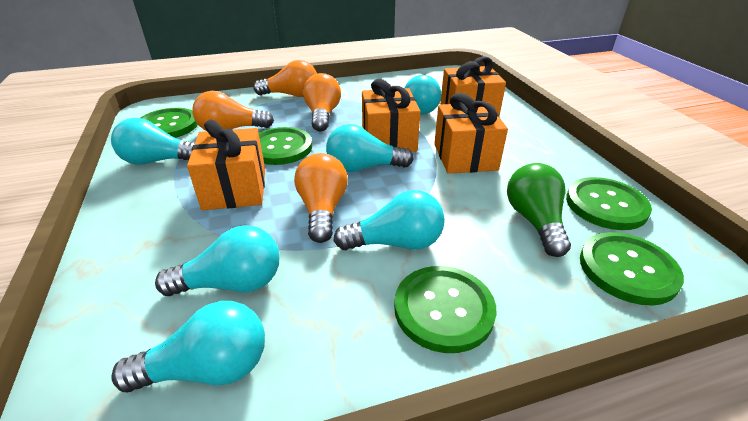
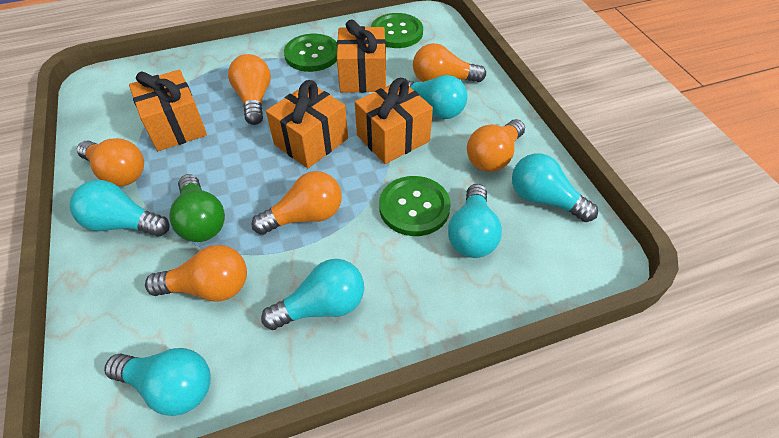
green button: 5 -> 3
orange light bulb: 4 -> 6

